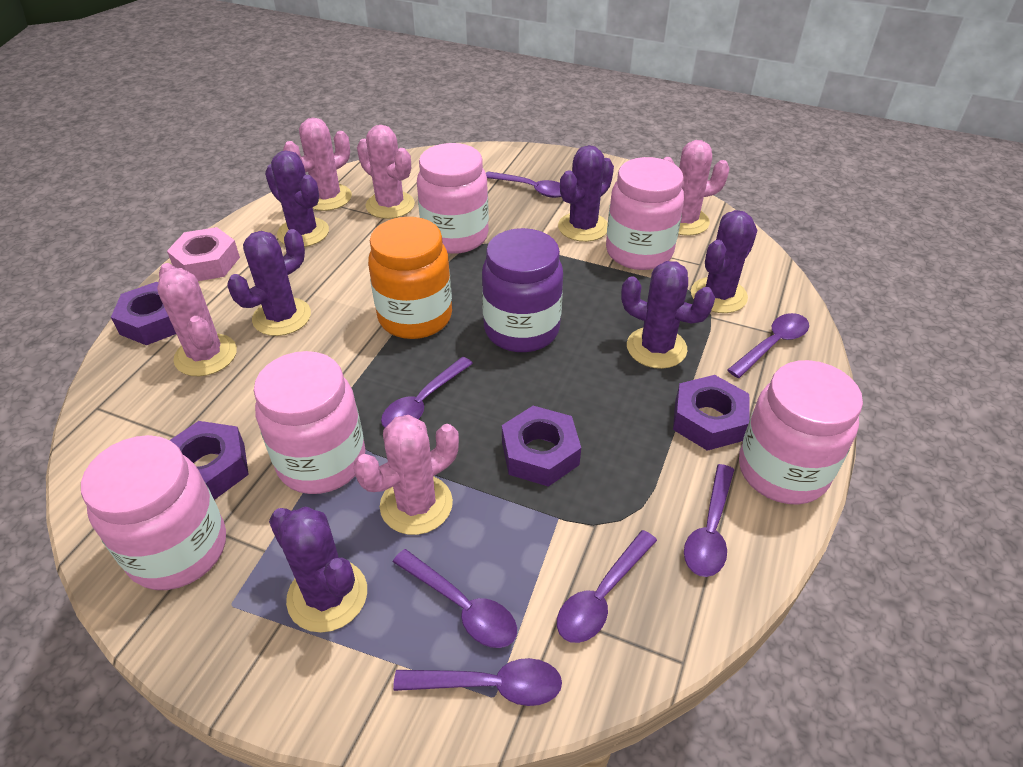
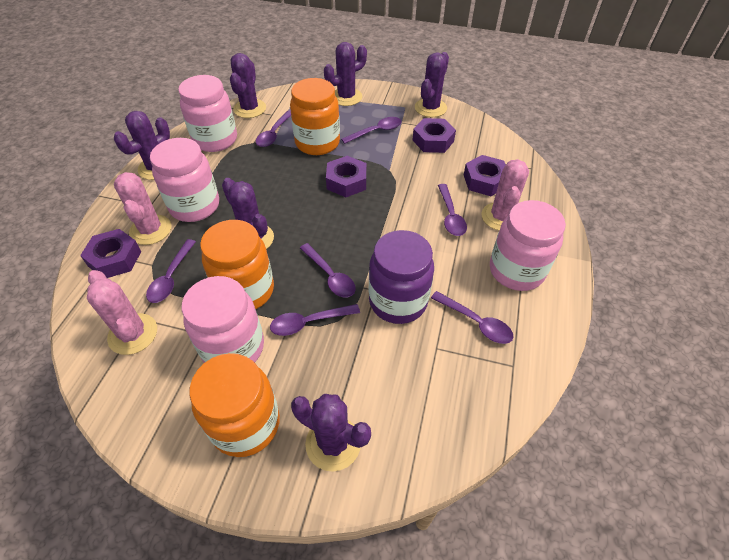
orange jar: 1 -> 3
pink cactus: 5 -> 3
pink jar: 5 -> 4
pink nut: 1 -> 0

